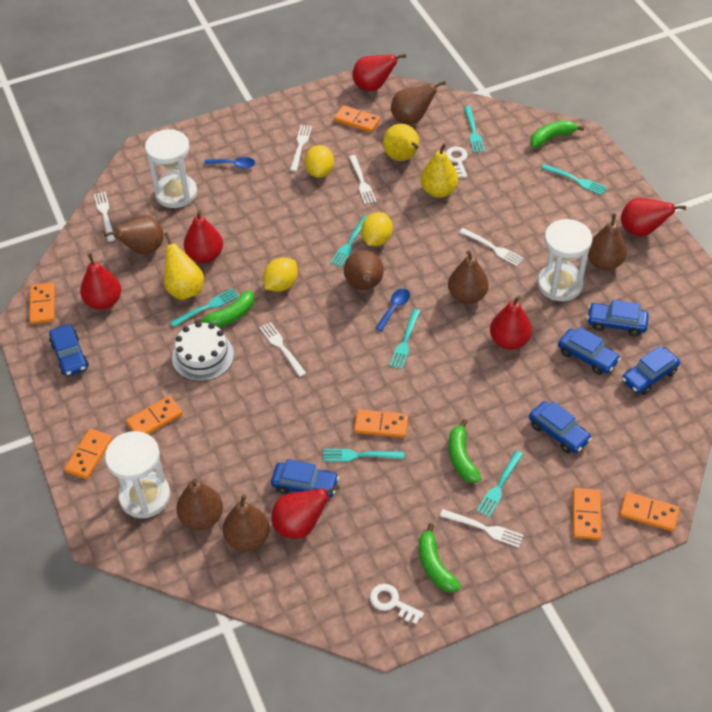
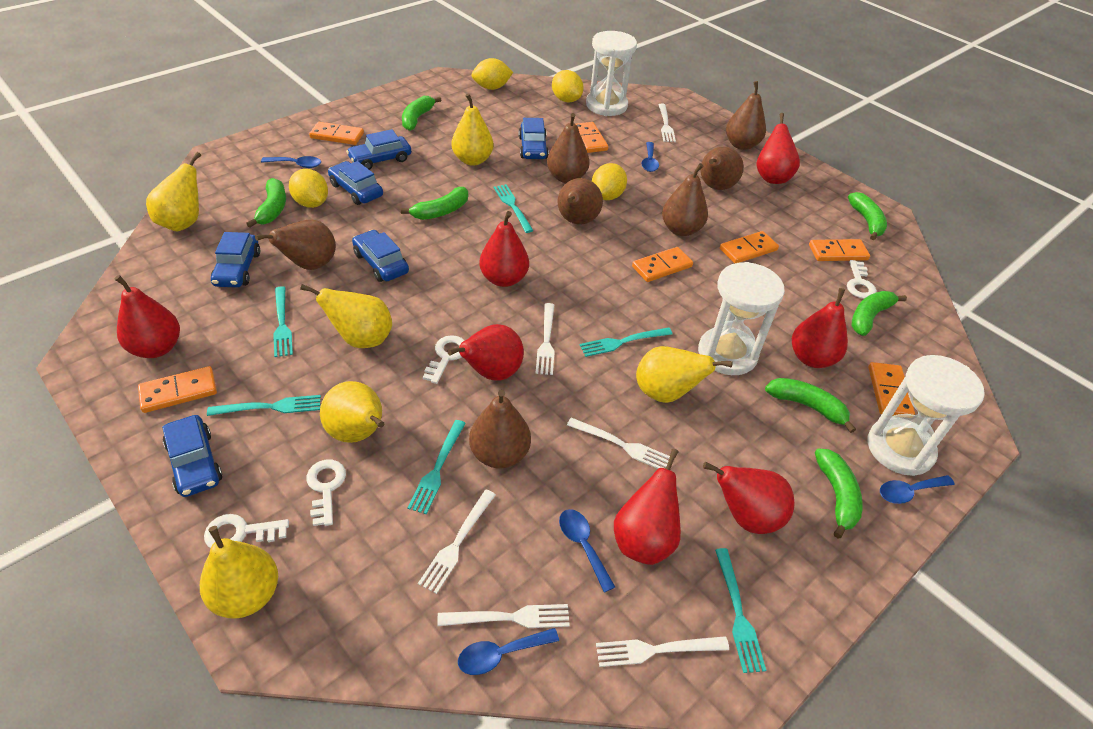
blue spoon: 2 -> 5
green banana: 4 -> 7
red pear: 6 -> 7
turquoise fork: 7 -> 6
white cake: 1 -> 0
white key: 2 -> 4
yellow lemon: 3 -> 4
yellow pear: 3 -> 6

